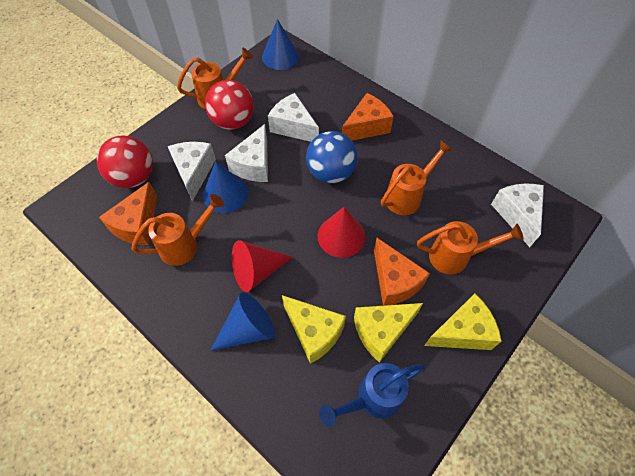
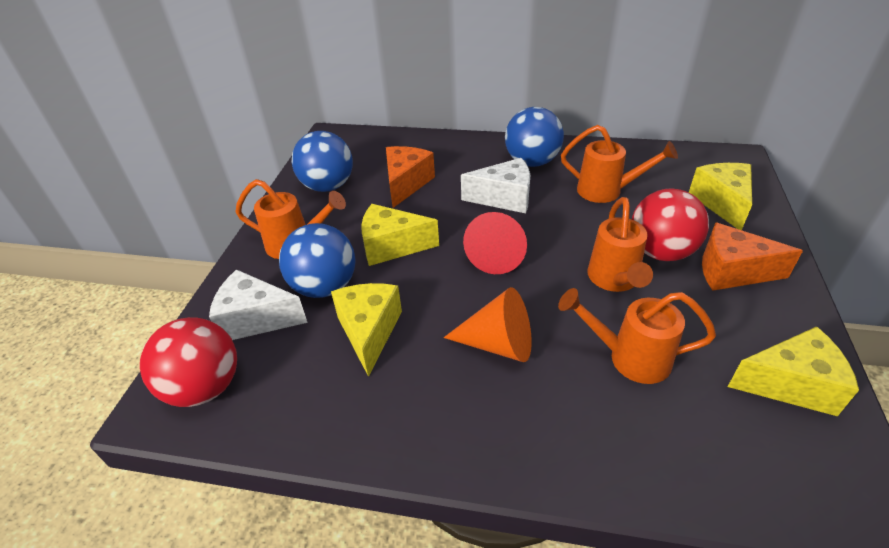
blue ball: 1 -> 3
blue cone: 3 -> 0
blue watering can: 1 -> 0
orange cheese: 3 -> 2
orange cone: 0 -> 1
red cone: 2 -> 1
white cheese: 4 -> 2
yellow cheese: 3 -> 4

